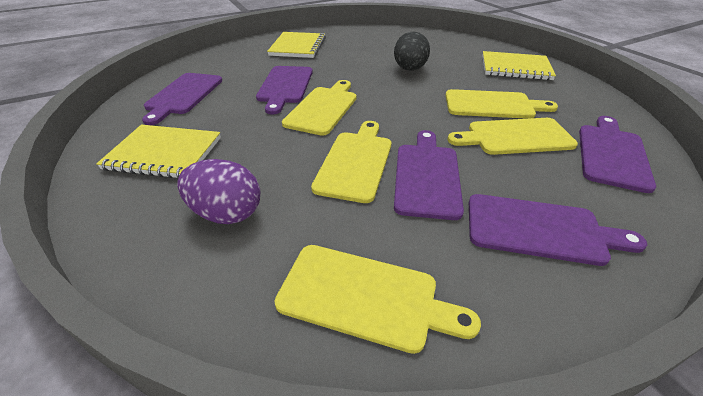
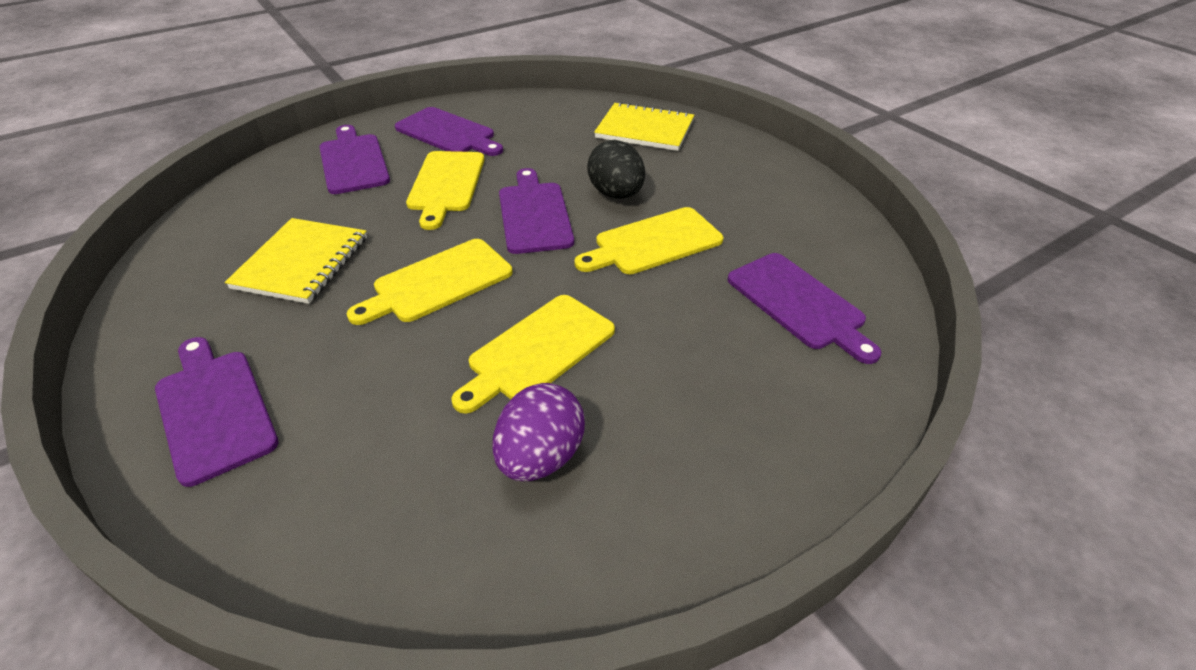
yellow cutting board: 5 -> 4
yellow notebook: 3 -> 2

